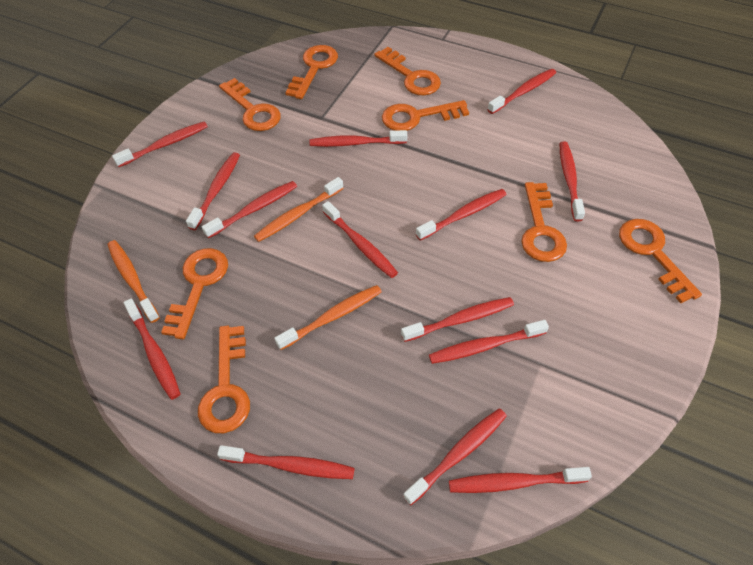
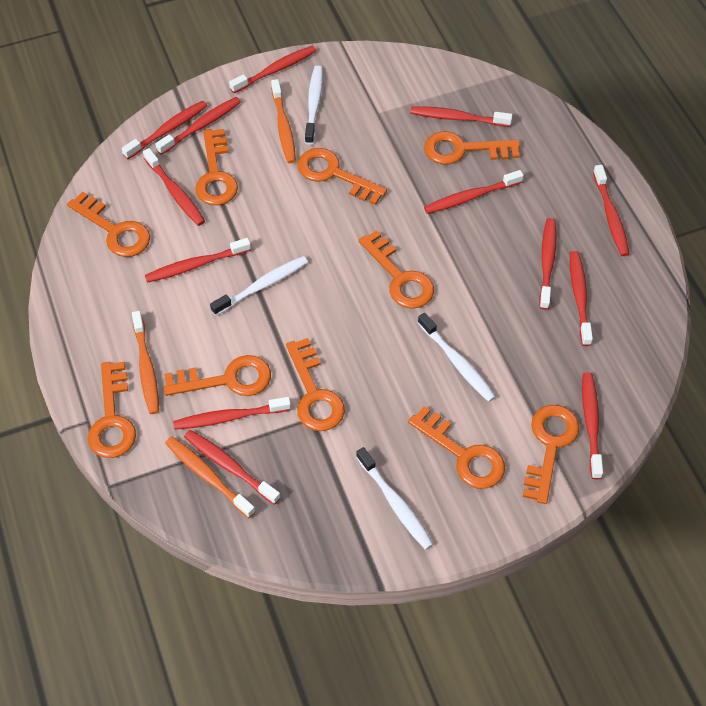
orange key: 8 -> 10
red toothbrush: 14 -> 13
white toothbrush: 0 -> 4

